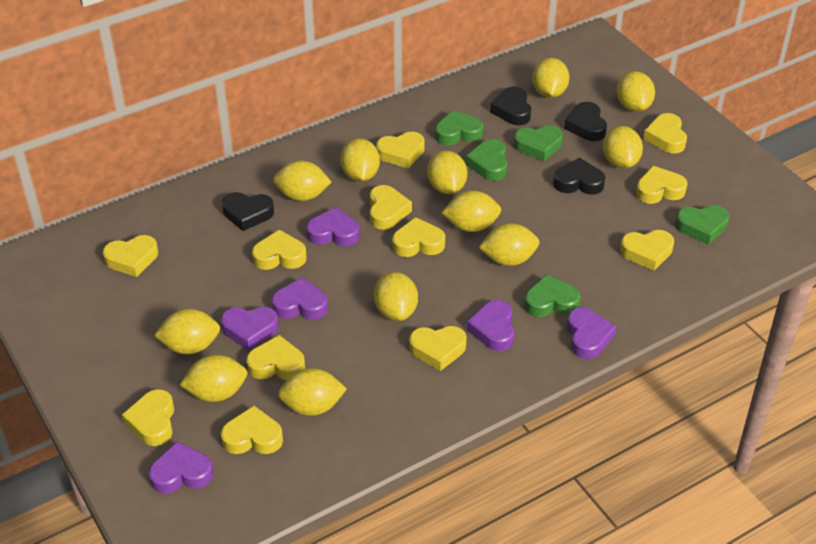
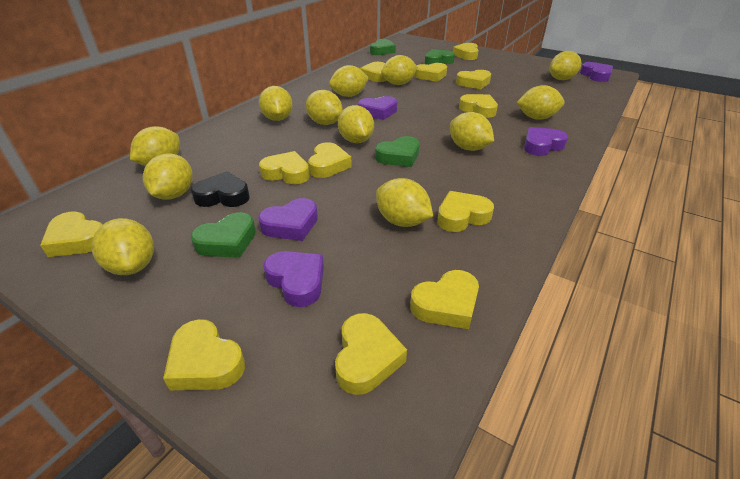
black heart: 4 -> 1
green heart: 5 -> 4
purple heart: 6 -> 5

